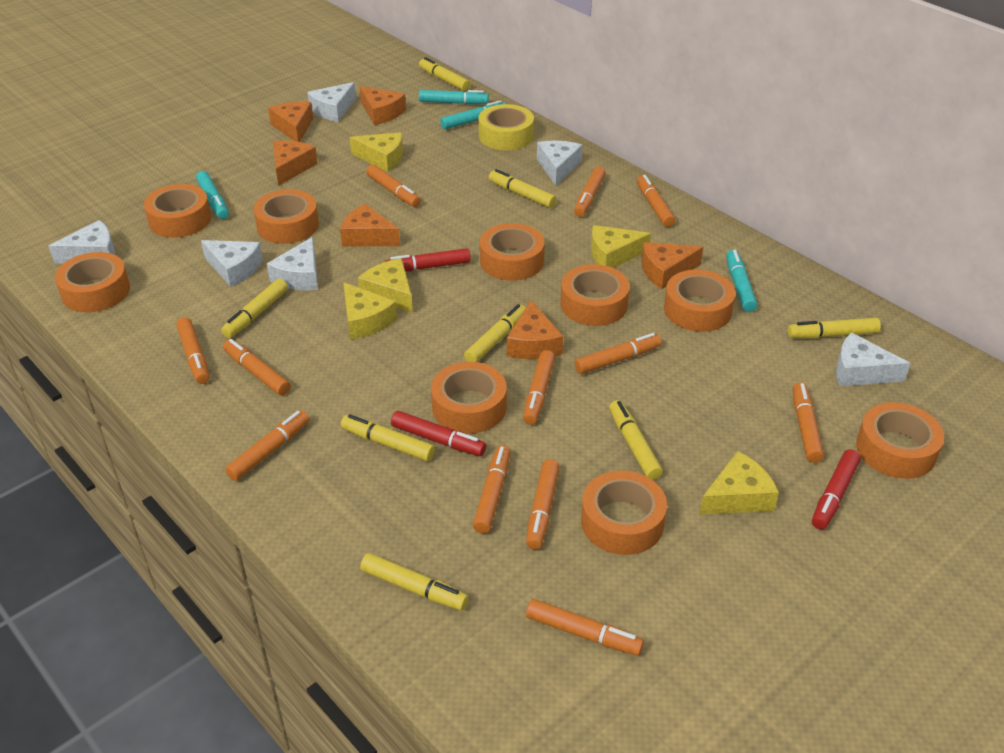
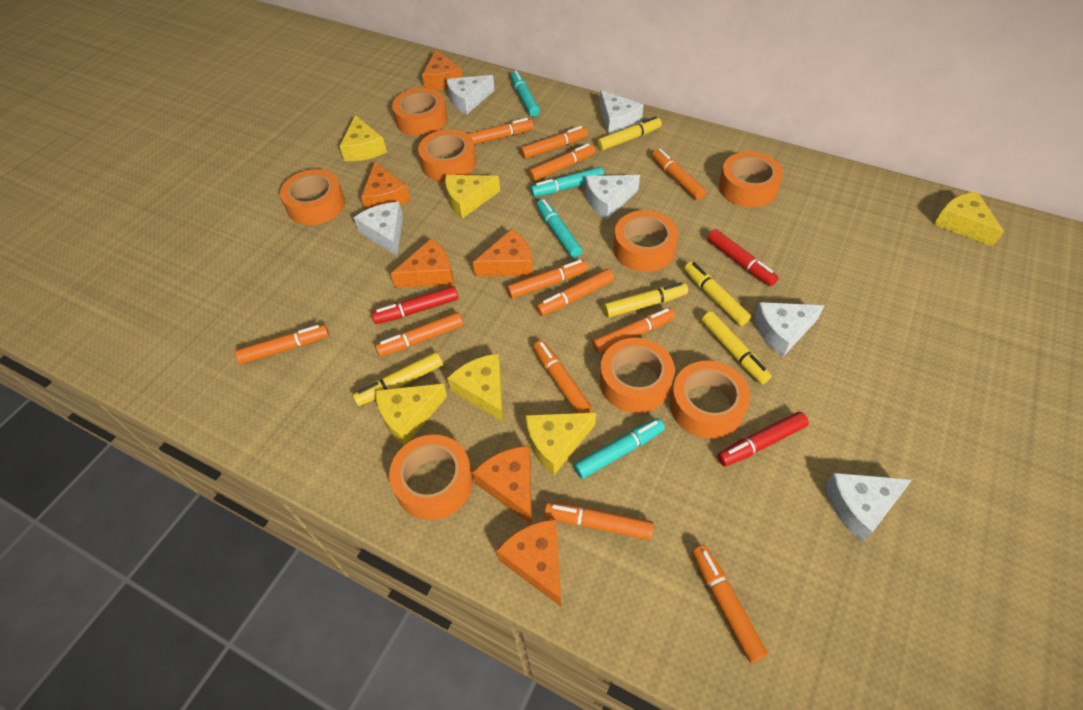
orange tape: 9 -> 8
yellow cheese: 5 -> 6
yellow marker: 8 -> 5
yellow tape: 1 -> 0

